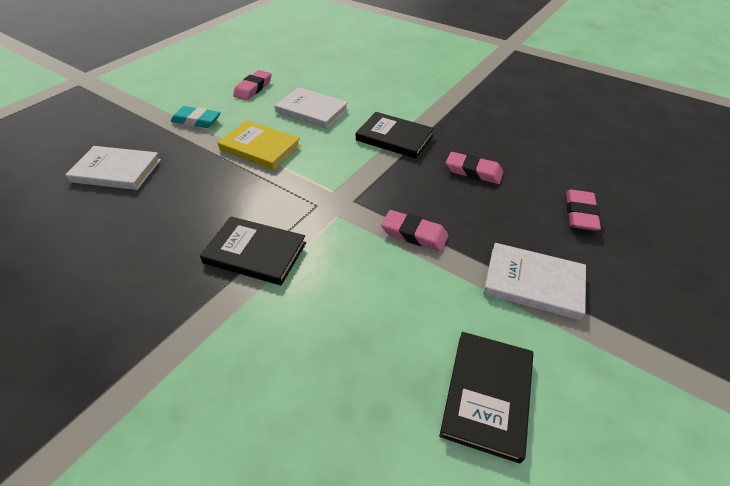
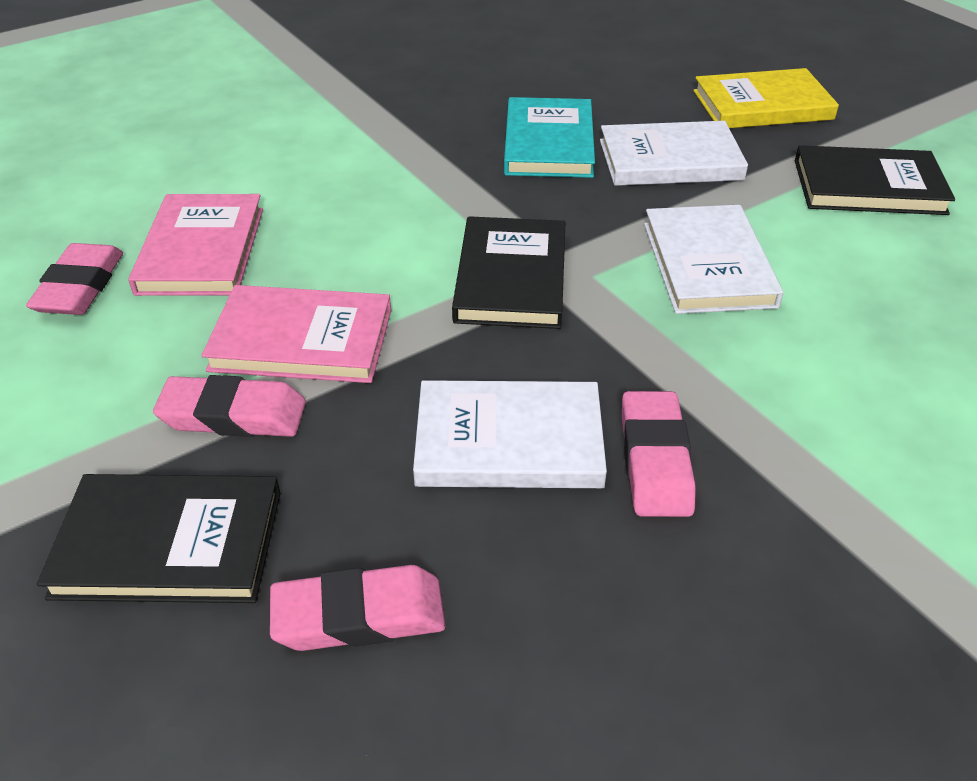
pink book: 0 -> 2
turquoise book: 0 -> 1
turquoise eraser: 1 -> 0

